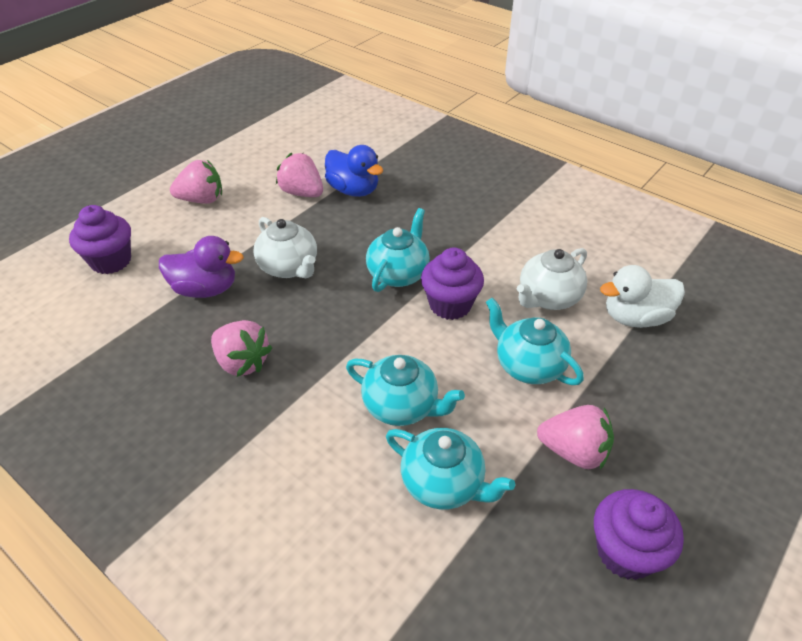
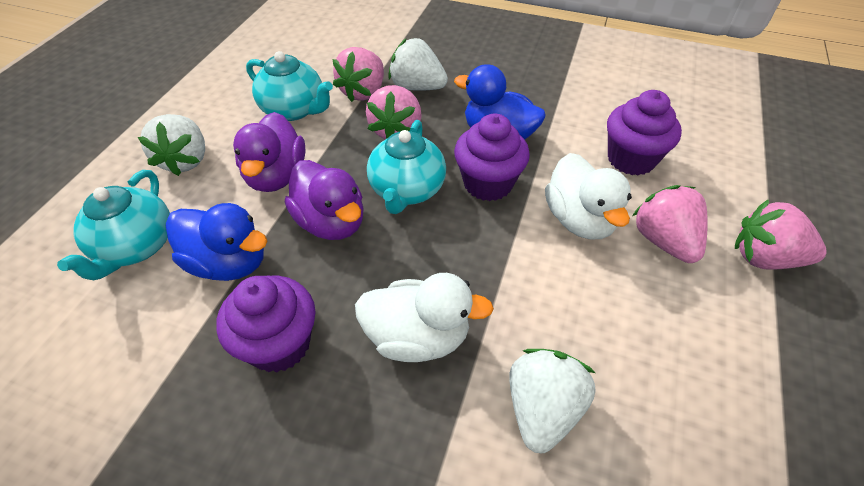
blue duck: 1 -> 2
purple duck: 1 -> 2
turquoise teapot: 4 -> 3
white duck: 1 -> 2
white strawberry: 0 -> 3
white teapot: 2 -> 0

